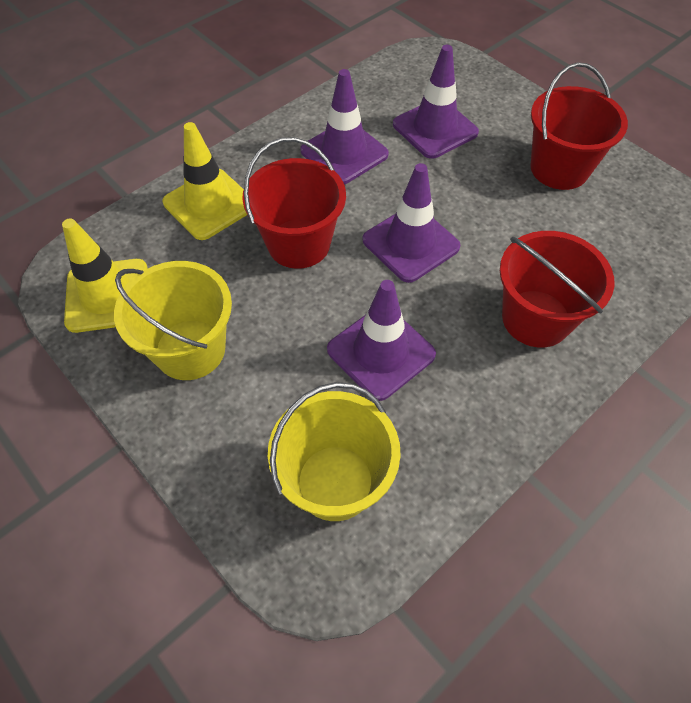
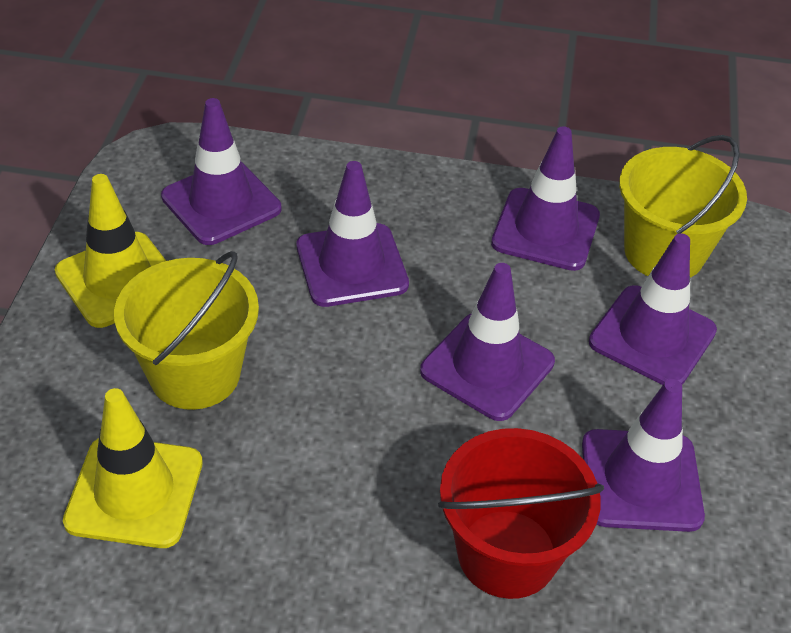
purple traffic cone: 4 -> 6
red bucket: 3 -> 1

